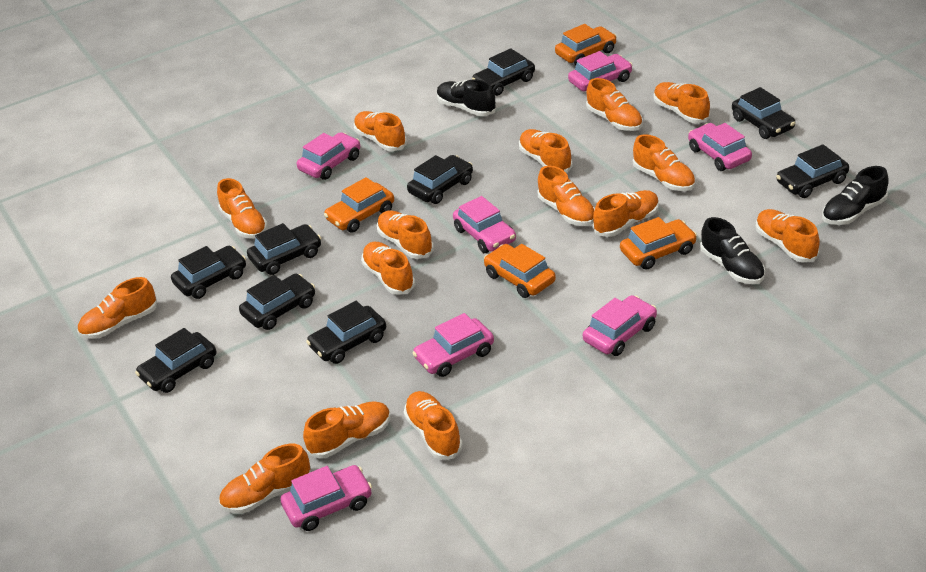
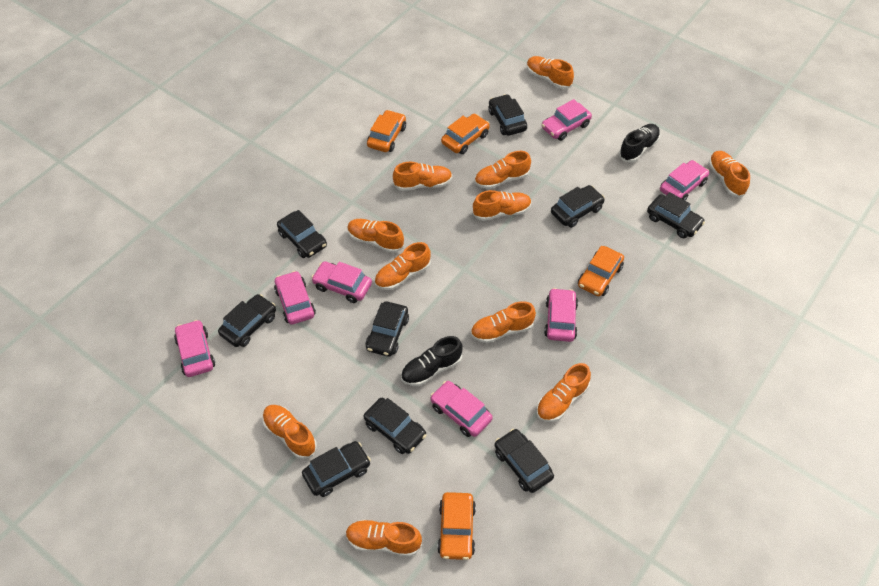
black shoe: 3 -> 2
orange shoe: 15 -> 11

